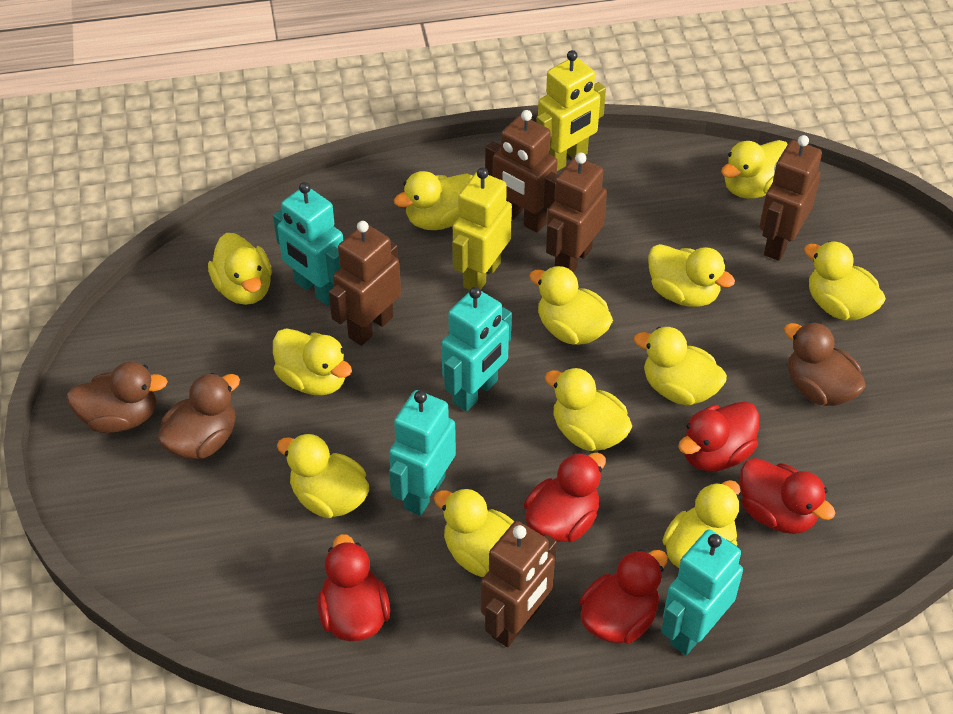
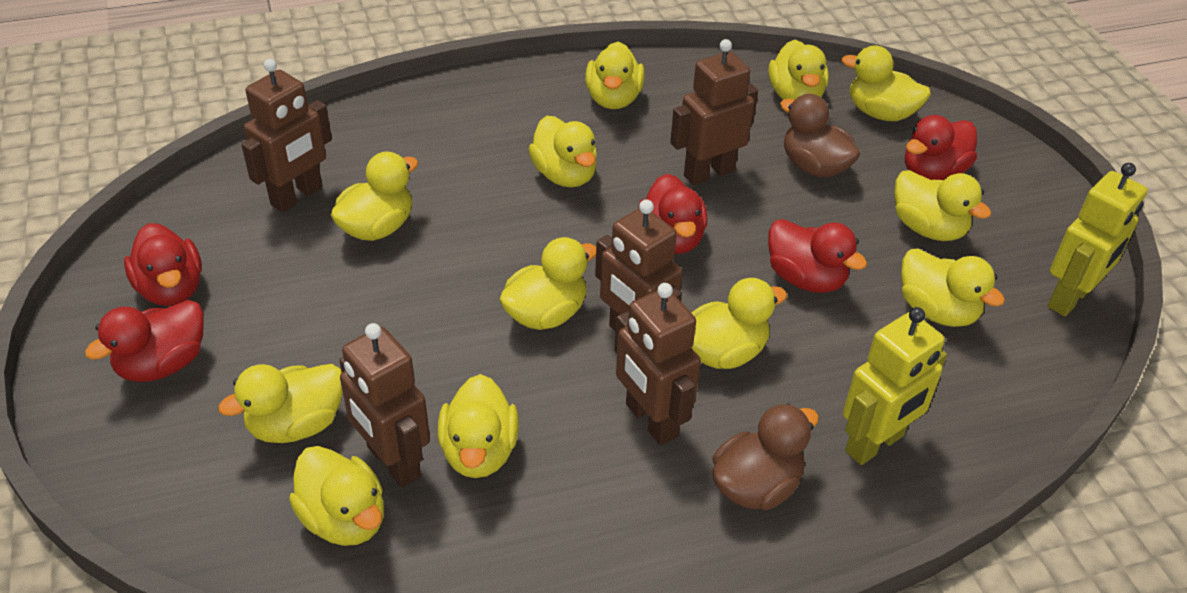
brown duck: 3 -> 2
turquoise robot: 4 -> 0

